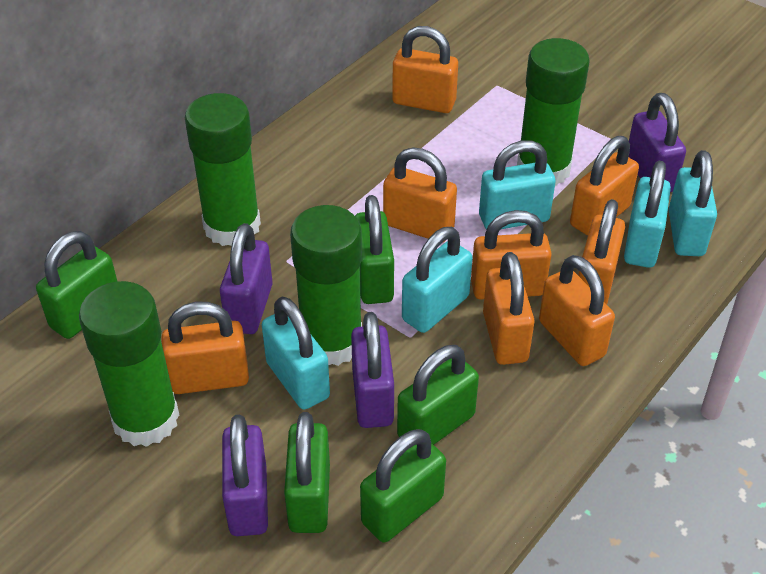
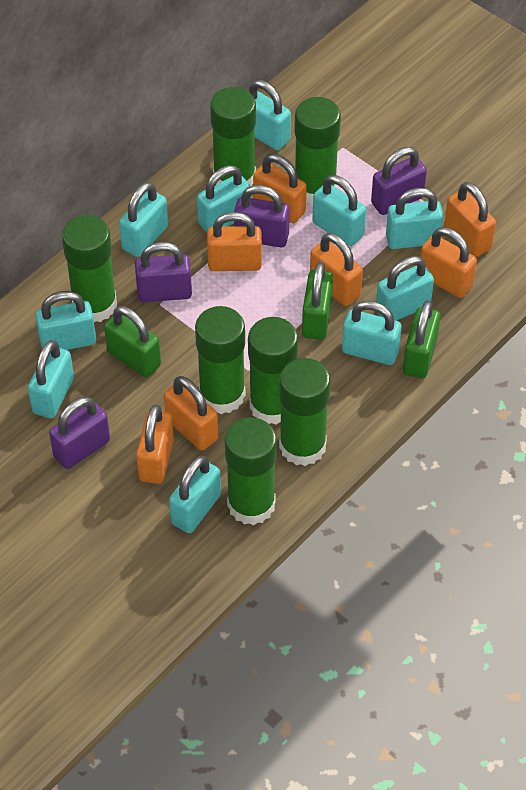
green glue stick: 4 -> 7
green padlock: 5 -> 3
orange padlock: 8 -> 7
turquoise padlock: 5 -> 10

